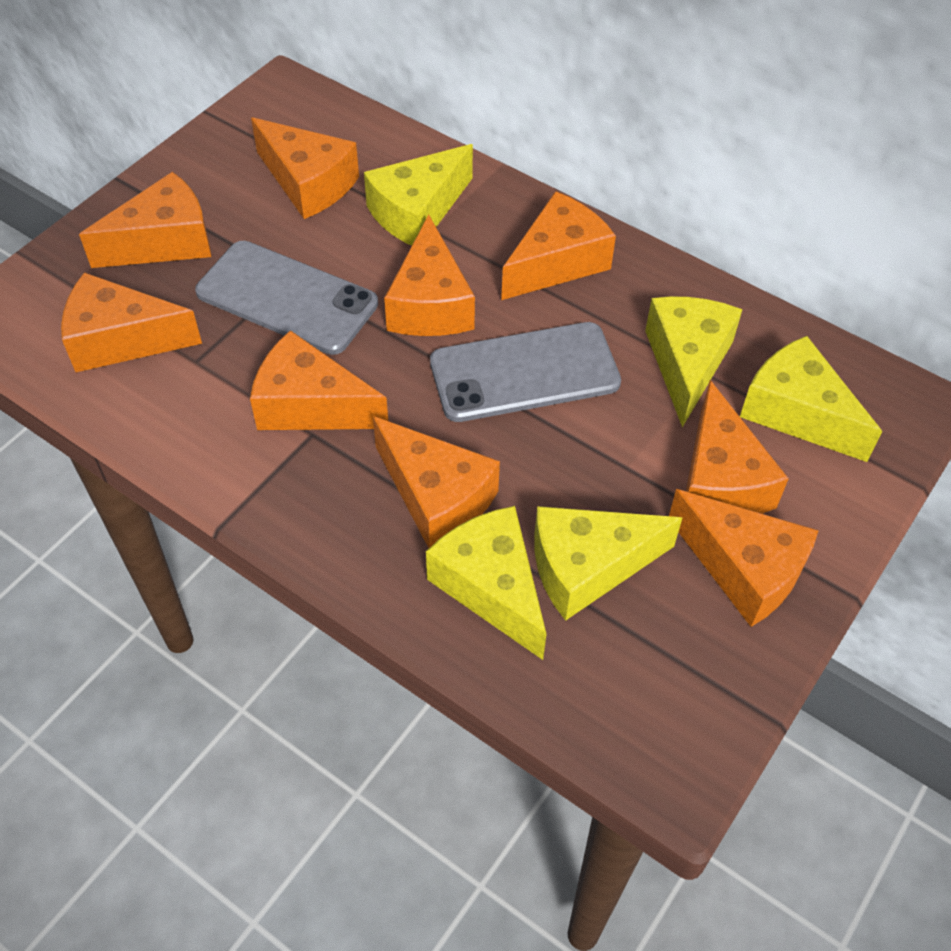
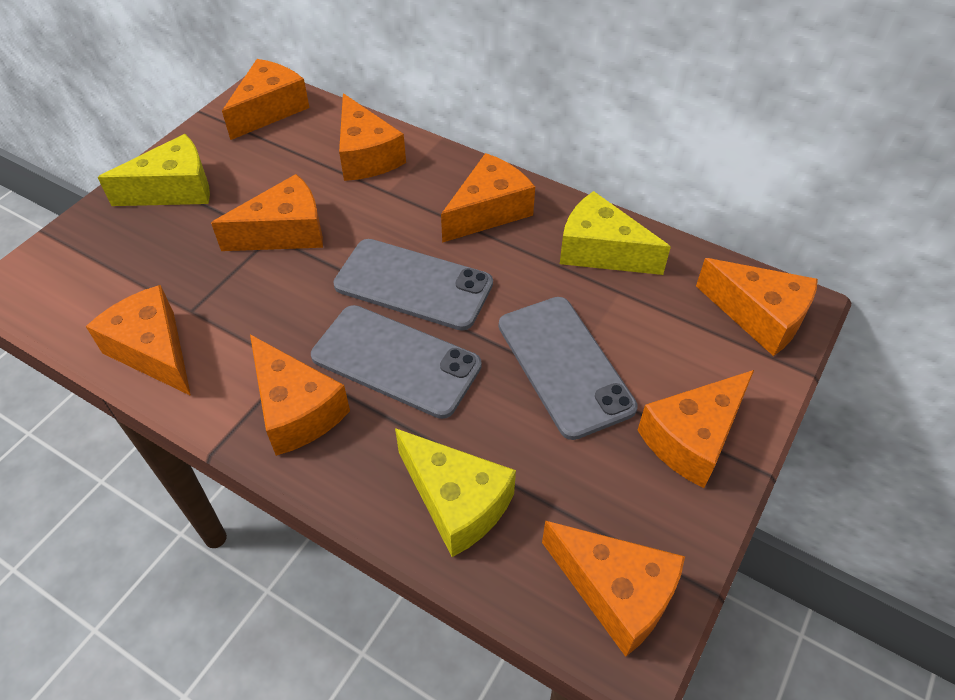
grey phone: 2 -> 3
yellow cheese: 5 -> 3

